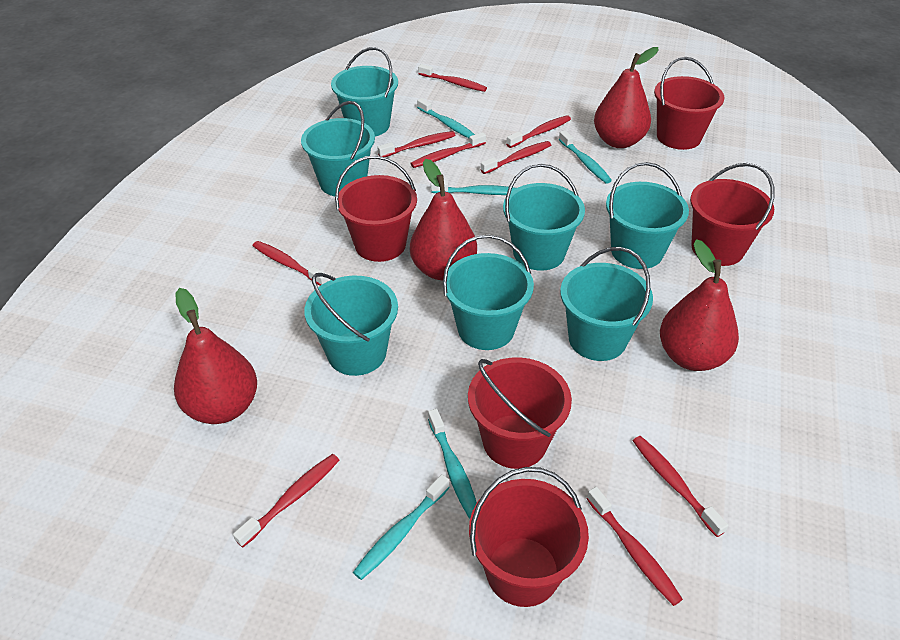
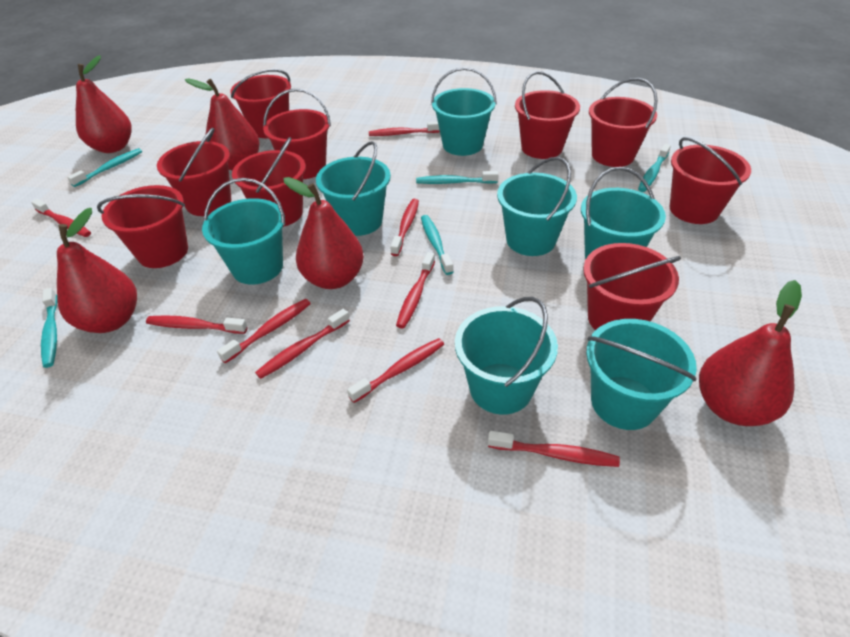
red bucket: 5 -> 9
red pear: 4 -> 5

